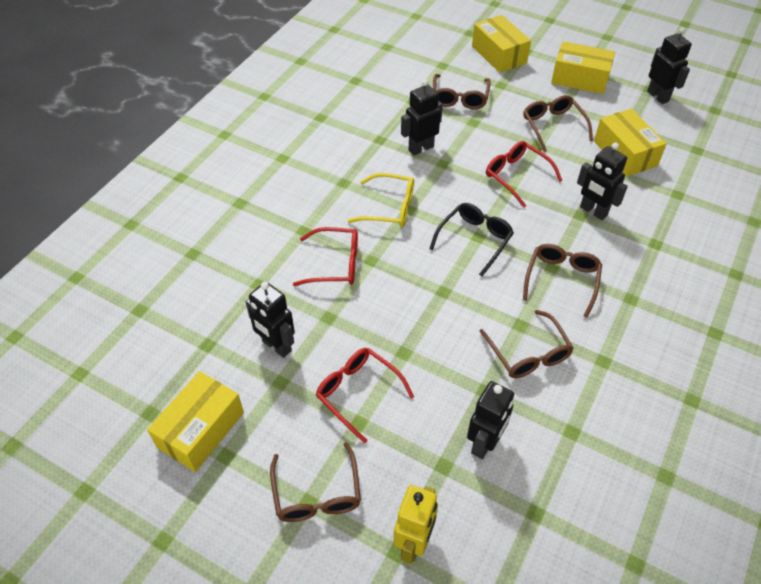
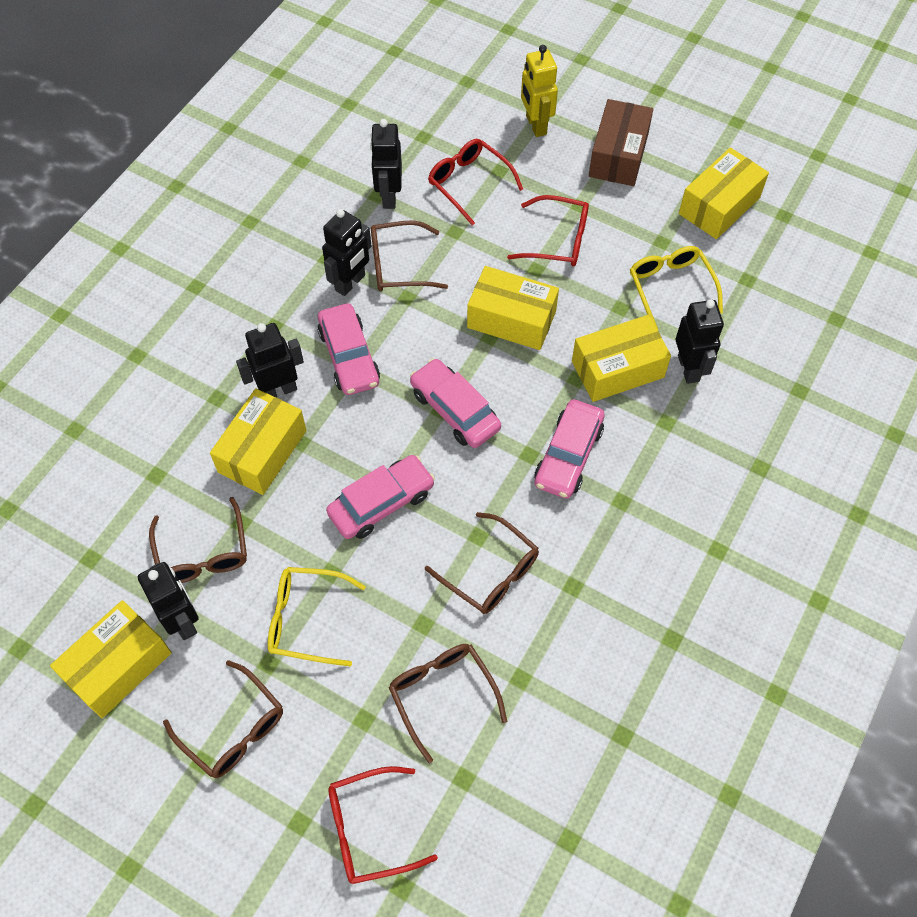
black glasses: 1 -> 0
brown box: 0 -> 1
pink car: 0 -> 4
yellow box: 4 -> 5
yellow glasses: 1 -> 2

